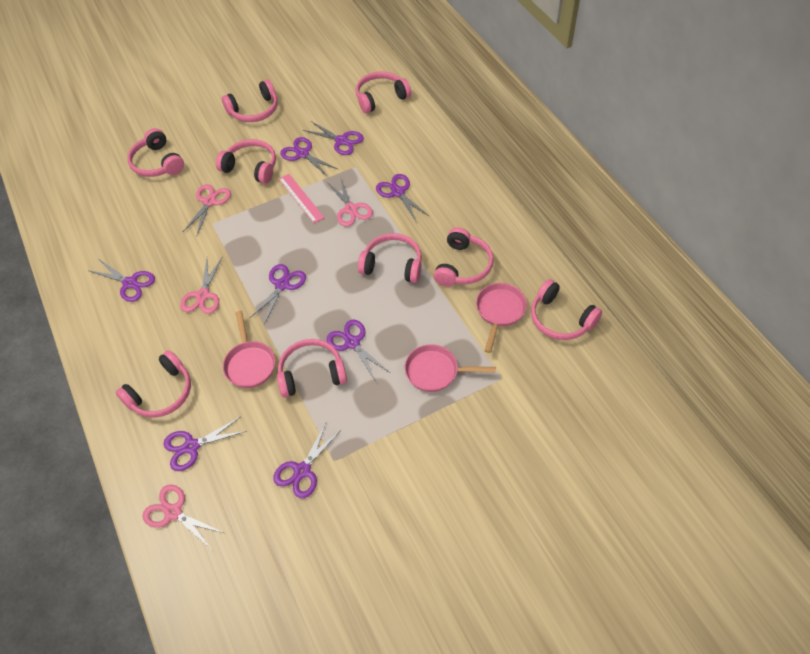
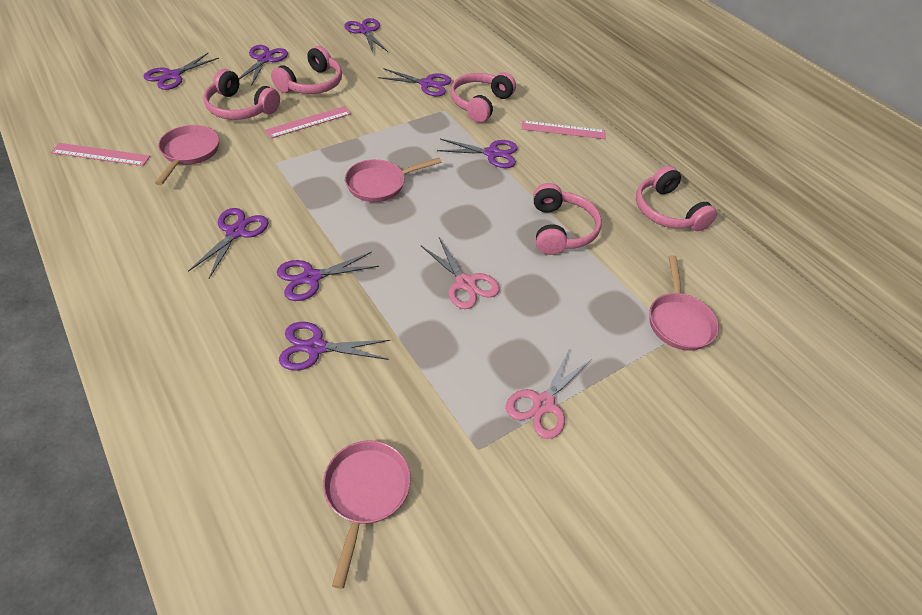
pink headphones: 9 -> 5
pink pan: 3 -> 4
pink ruler: 1 -> 3
pink scissors: 4 -> 2

